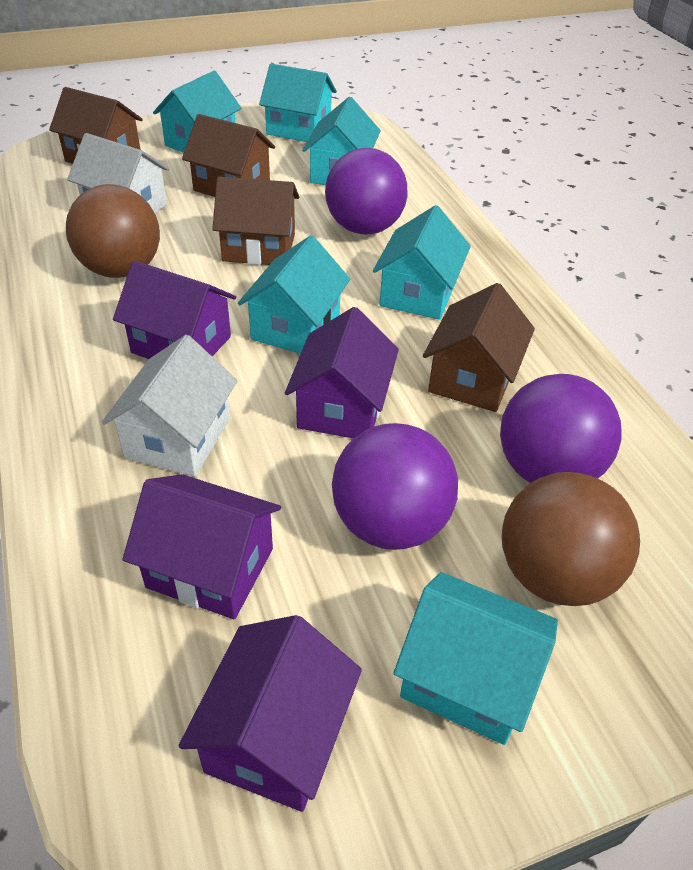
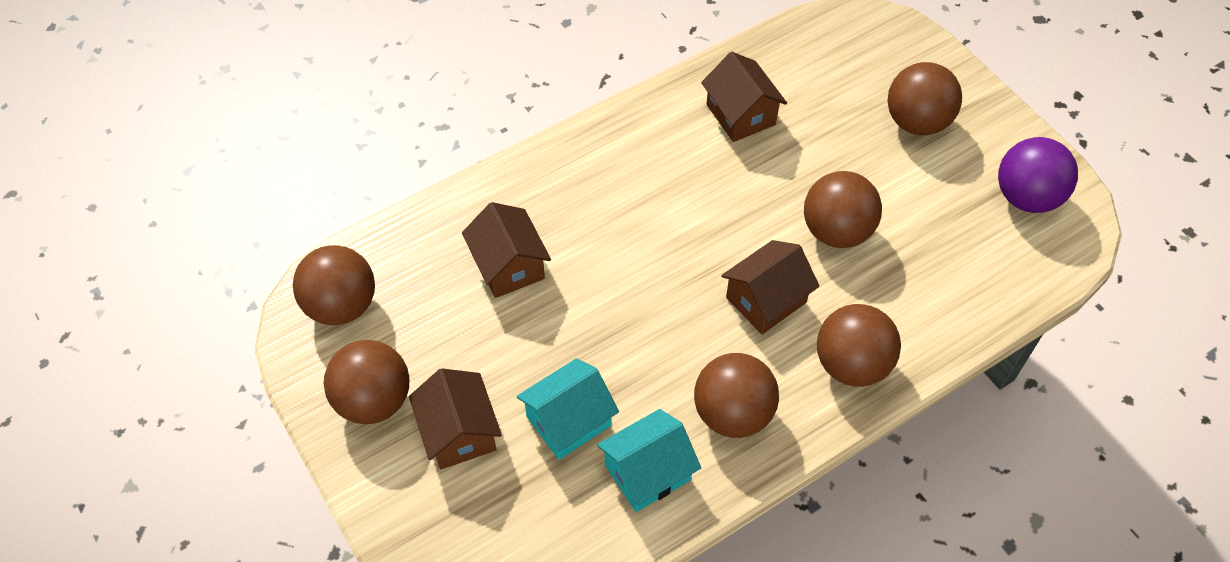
brown ball: 2 -> 6
purple ball: 3 -> 1
purple house: 4 -> 0
turquoise house: 6 -> 2
white house: 2 -> 0

